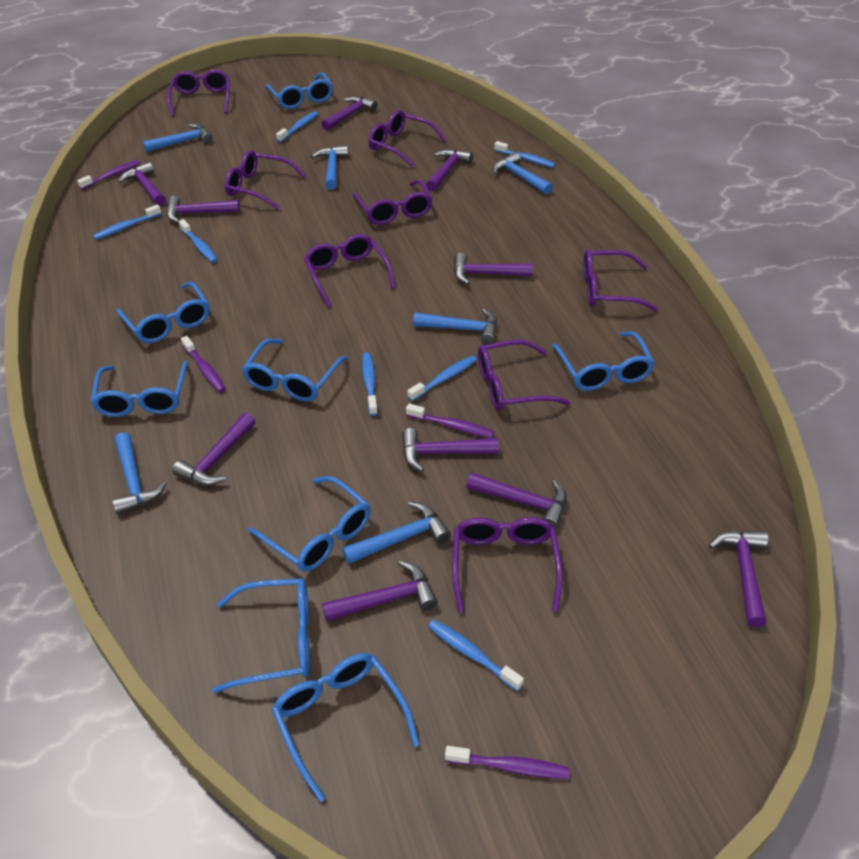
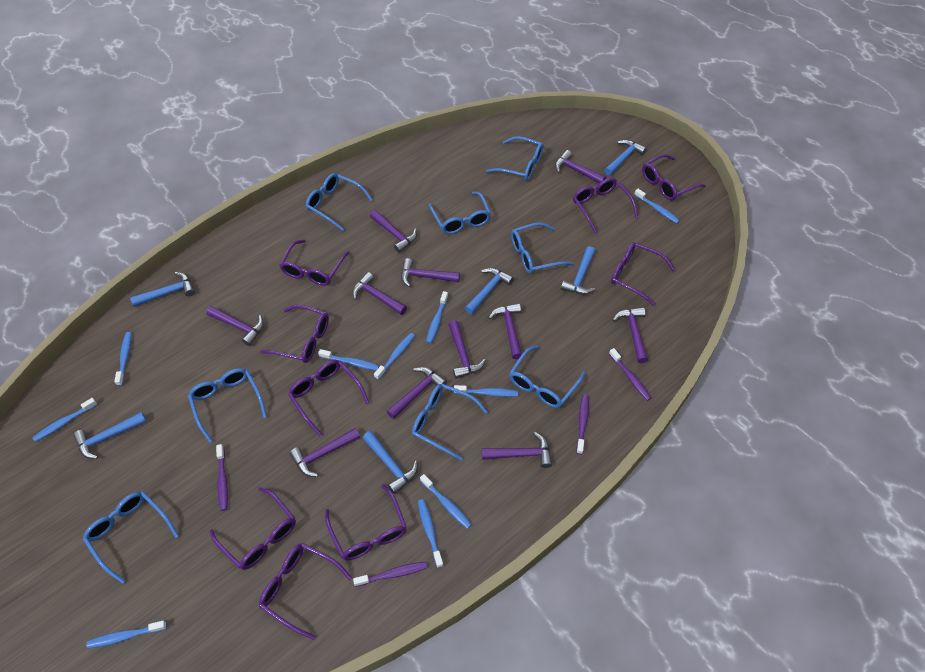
blue toothbrush: 7 -> 10
purple glasses: 8 -> 9
purple hammer: 10 -> 11

